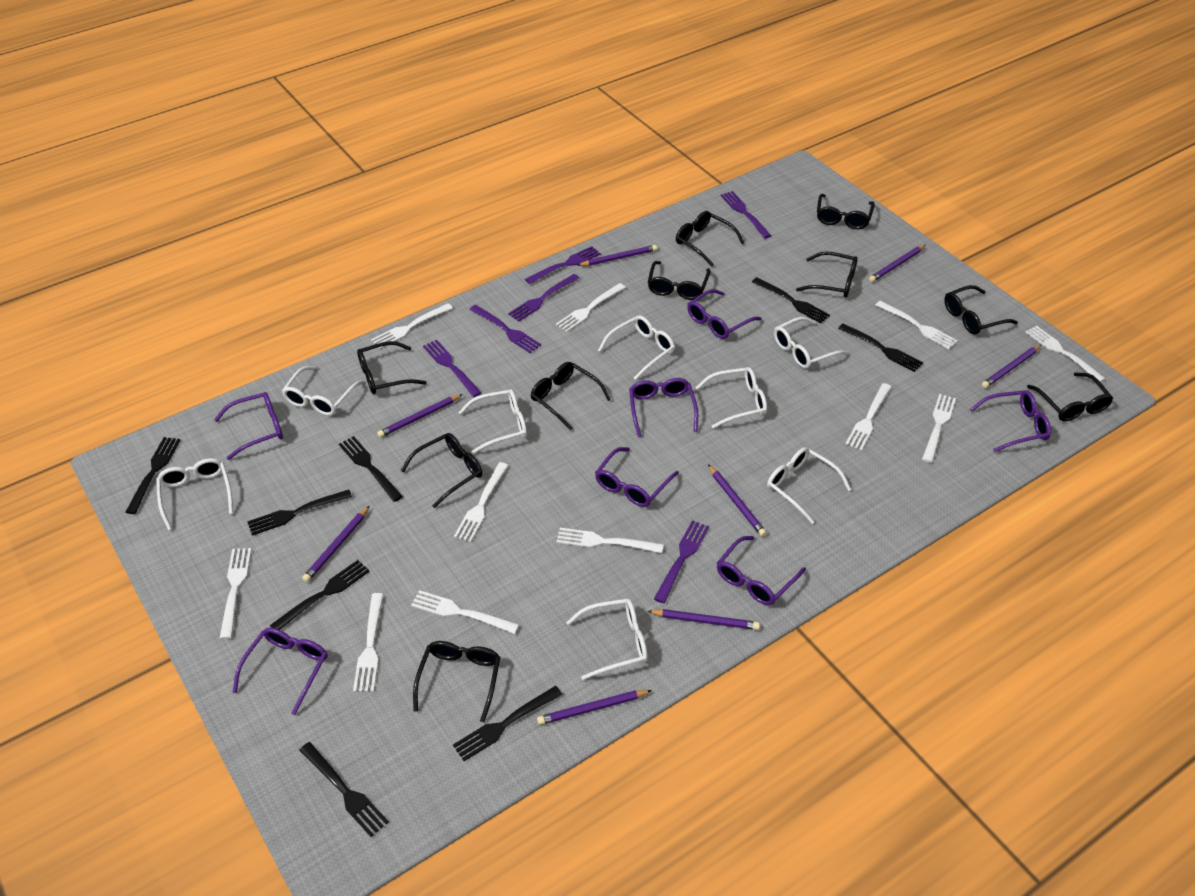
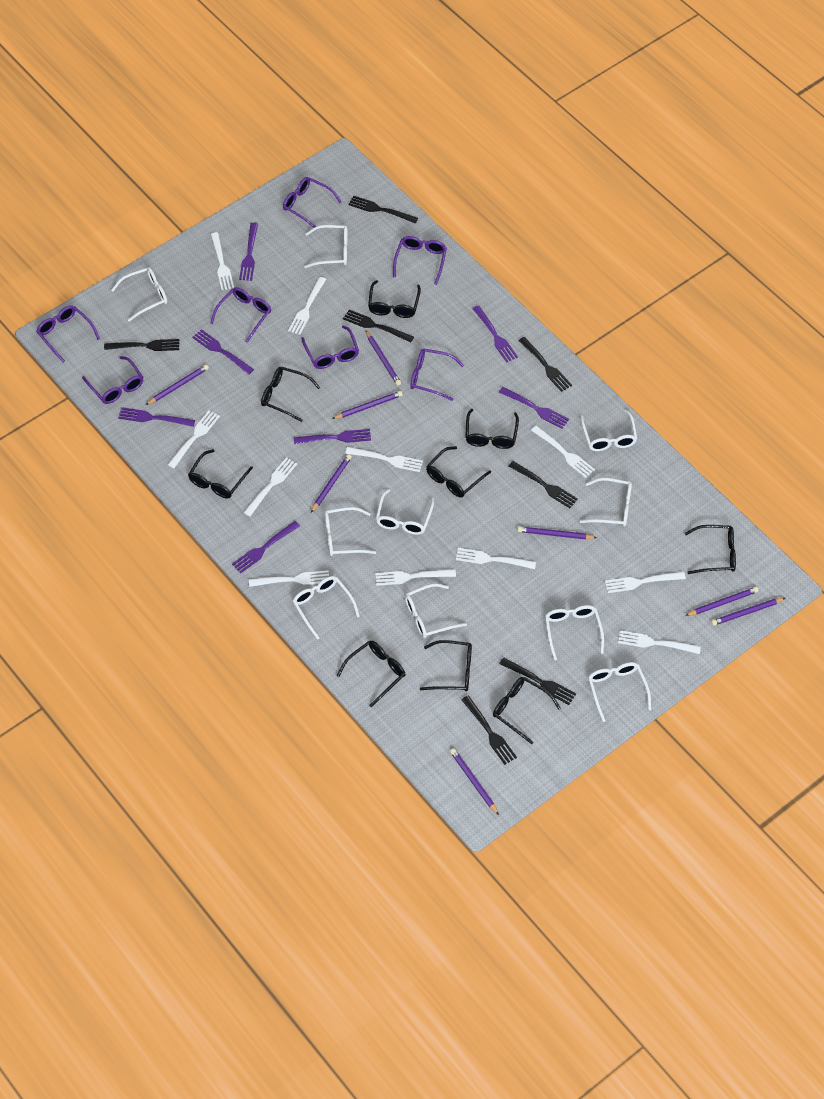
black fork: 8 -> 7
black glasses: 10 -> 9
purple fork: 6 -> 7
white glasses: 8 -> 10

